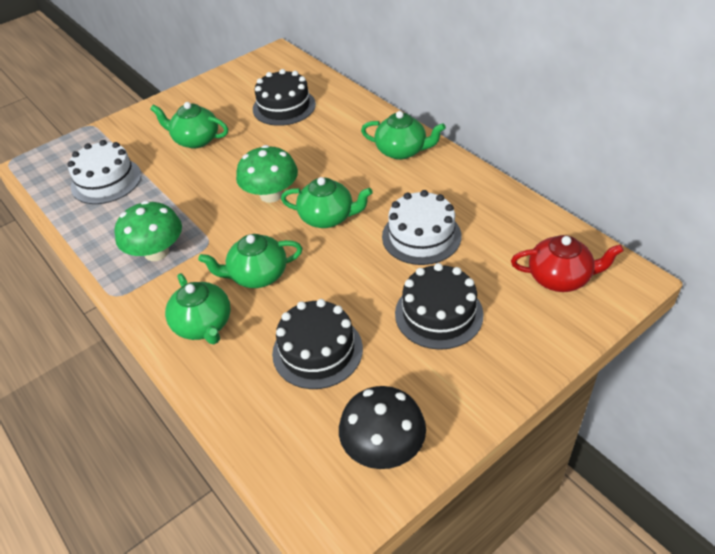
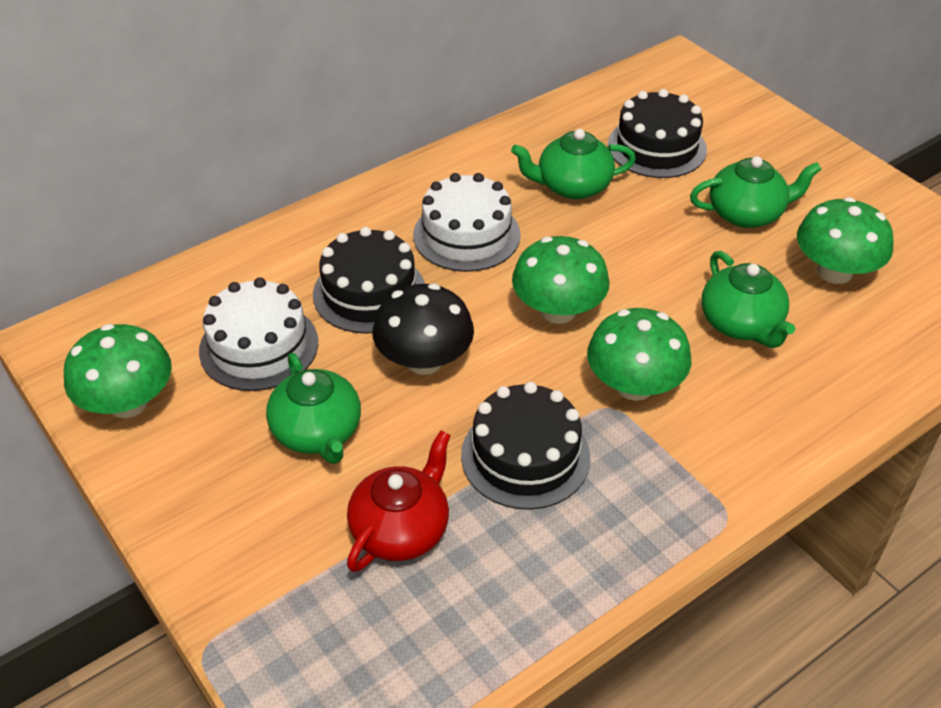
green mushroom: 2 -> 4
green teapot: 5 -> 4

